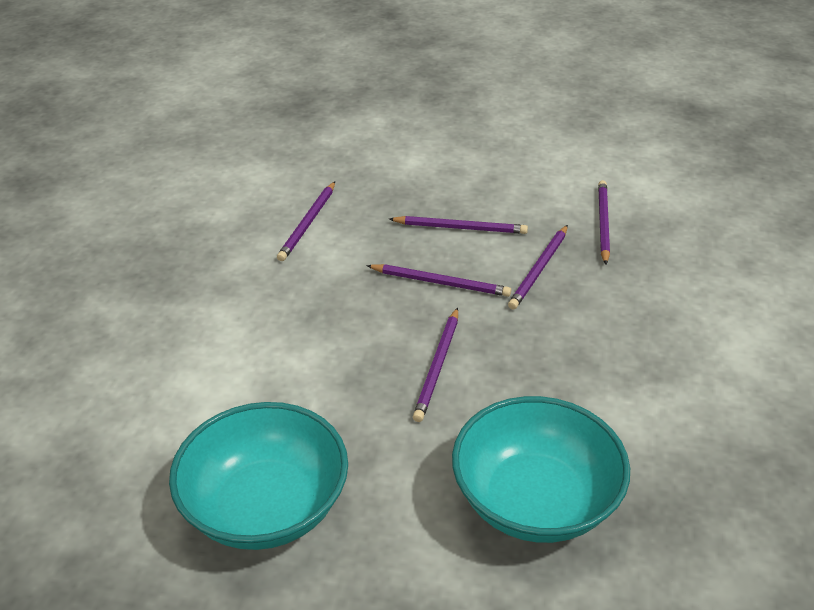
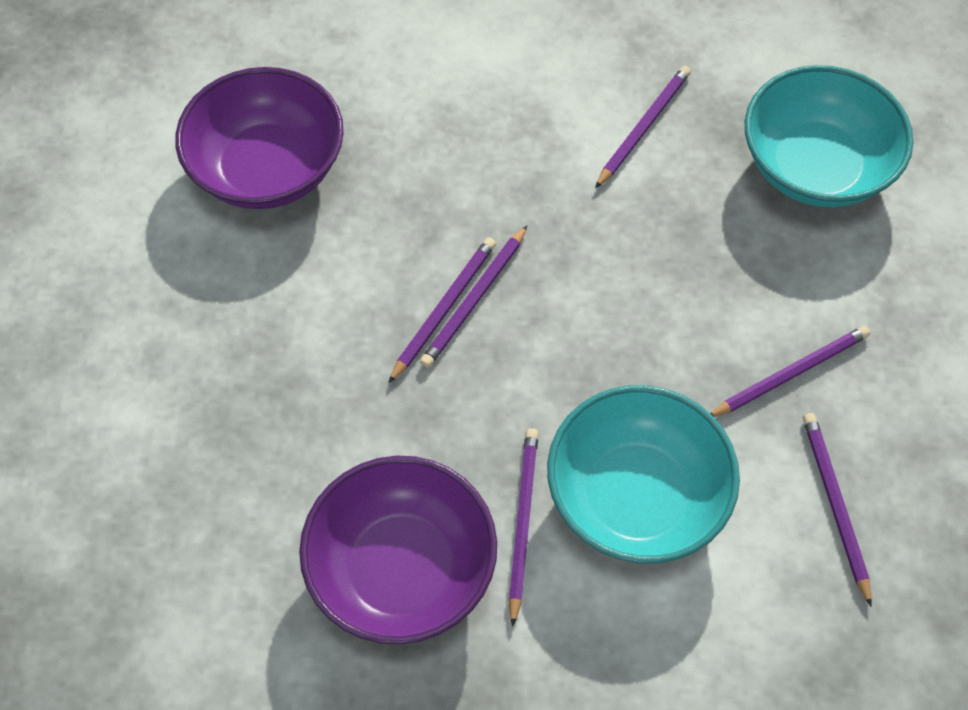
purple bowl: 0 -> 2

